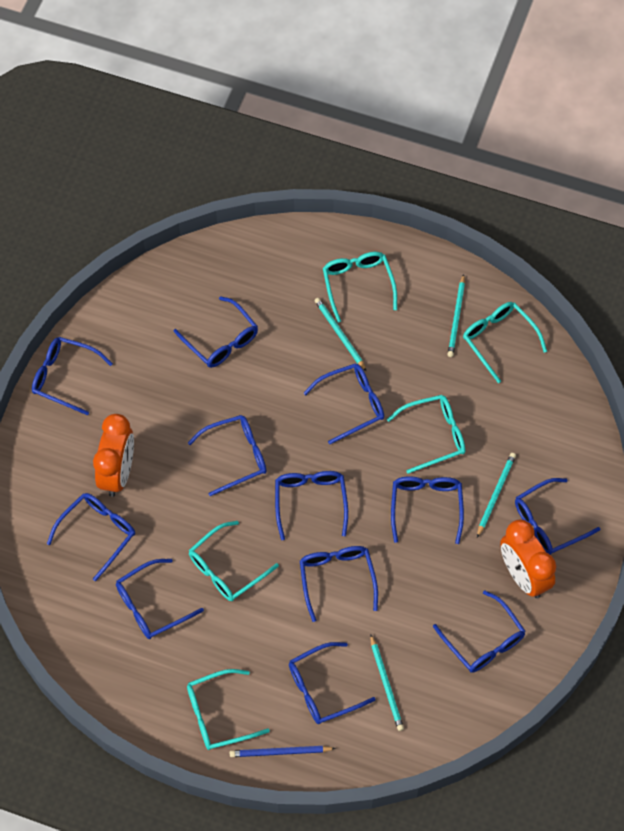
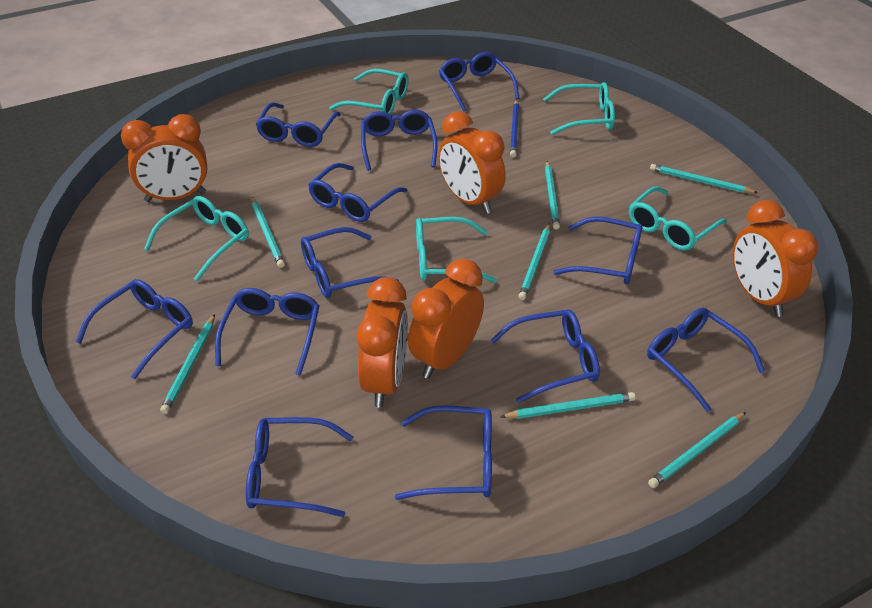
orange clock: 2 -> 5
turquoise pencil: 4 -> 7

